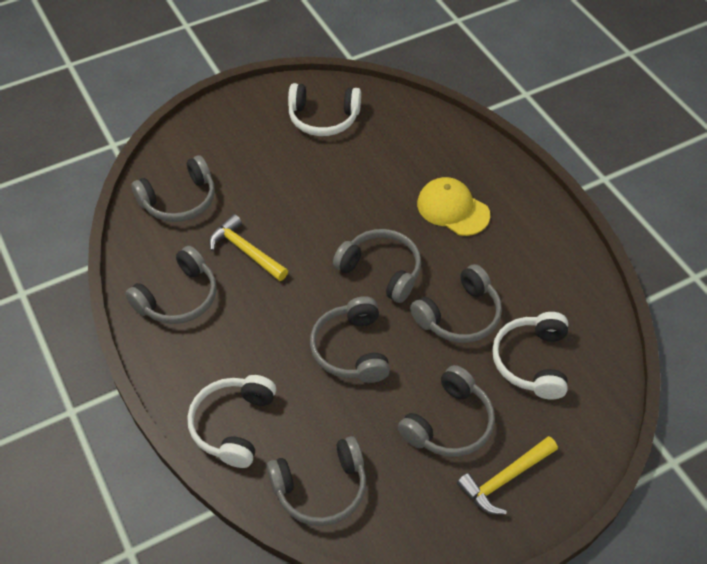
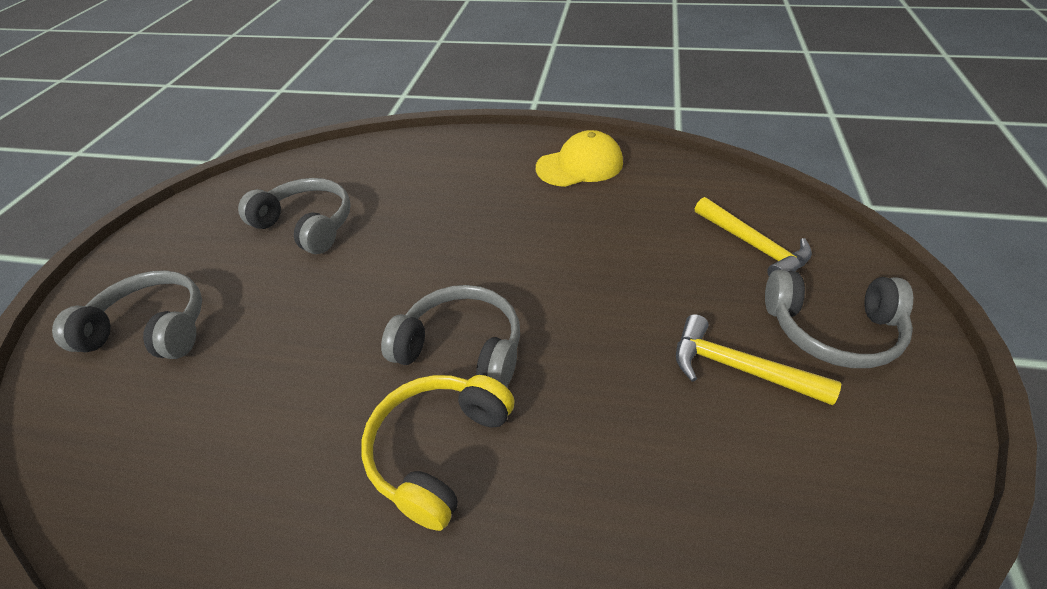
grey headphones: 7 -> 4
white headphones: 3 -> 0
yellow headphones: 0 -> 1

